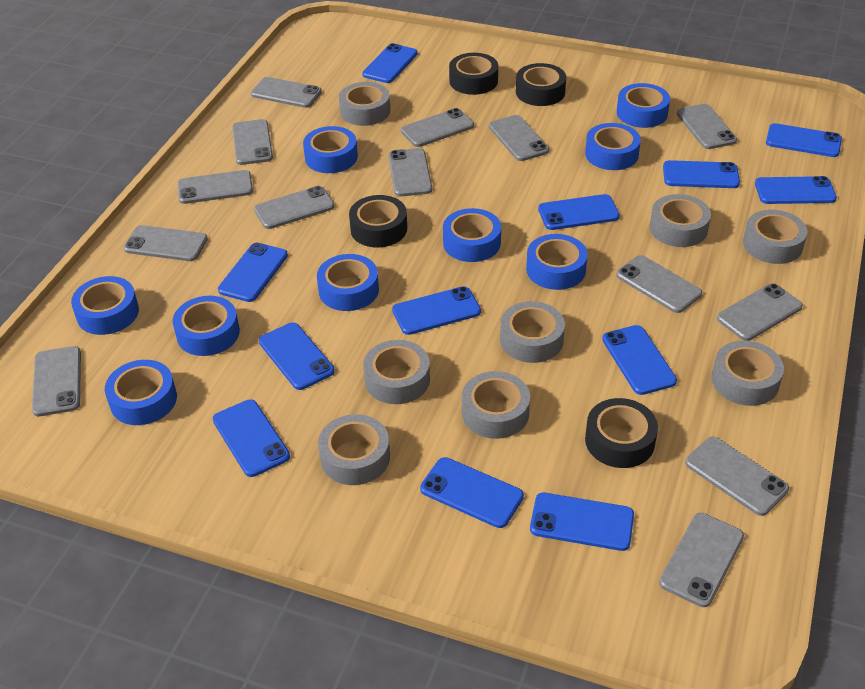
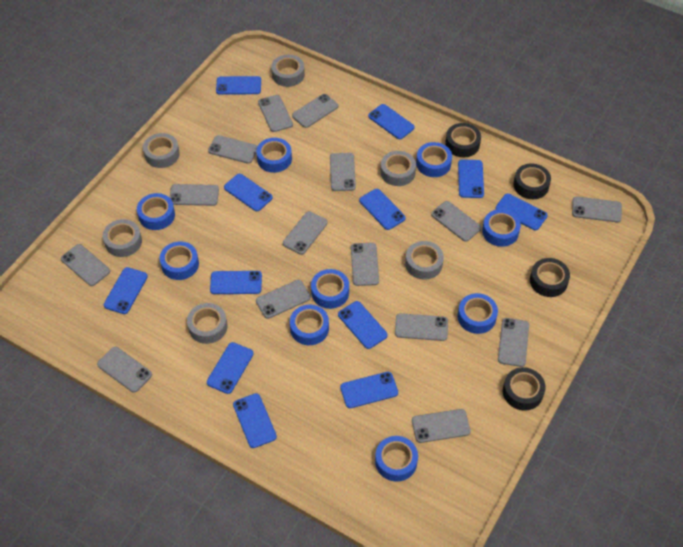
grey phone: 14 -> 15
grey tape: 8 -> 6

